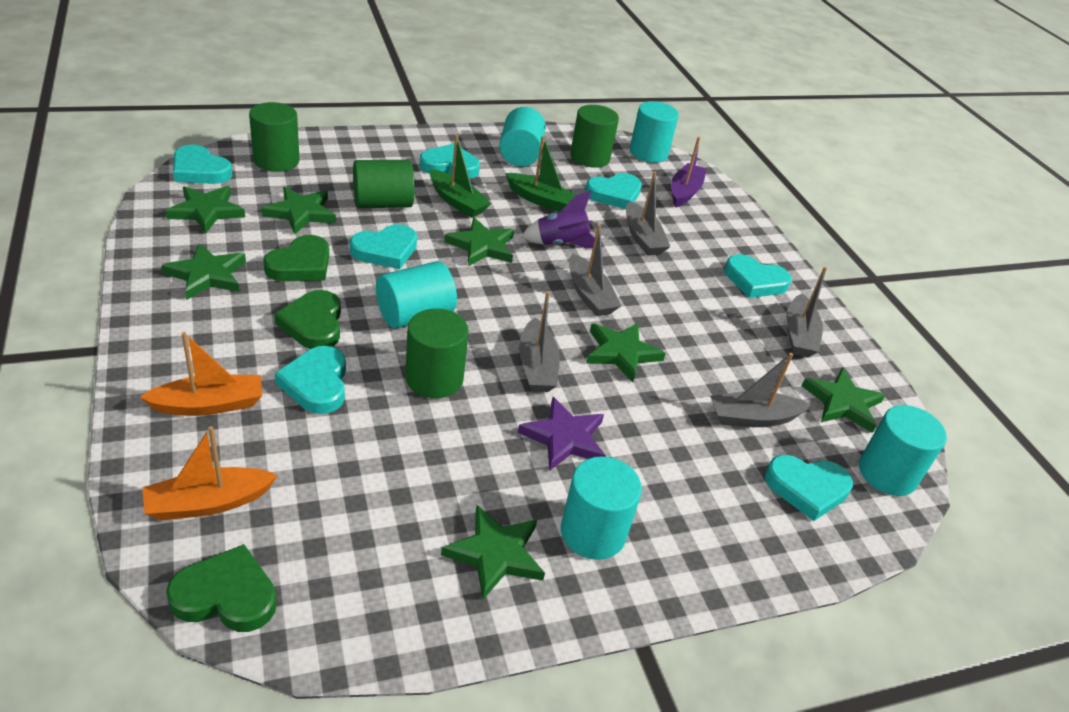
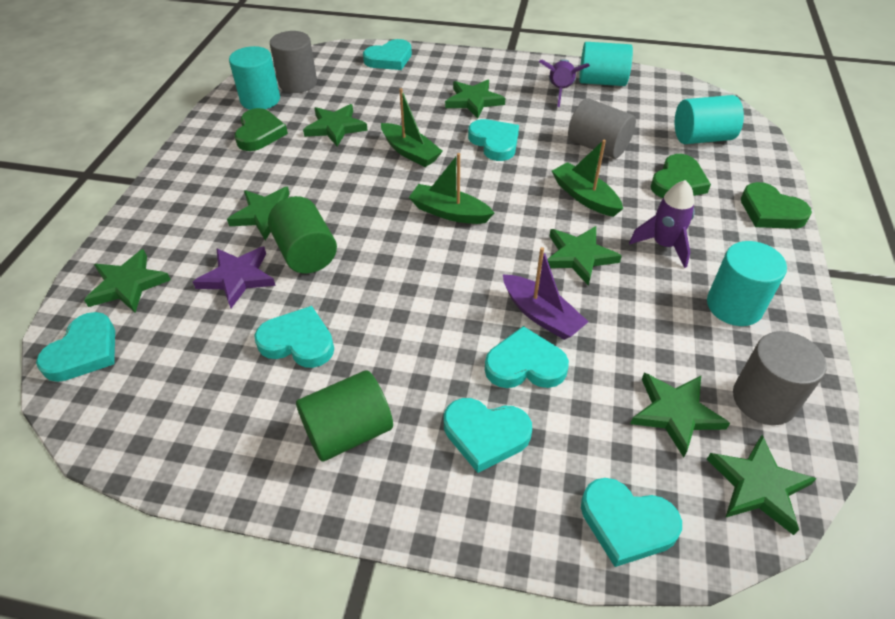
green boat: 2 -> 3
green cylinder: 4 -> 2
grey boat: 5 -> 0
grey cylinder: 0 -> 3
orange boat: 2 -> 0
purple rocket: 1 -> 2
turquoise cylinder: 5 -> 4

